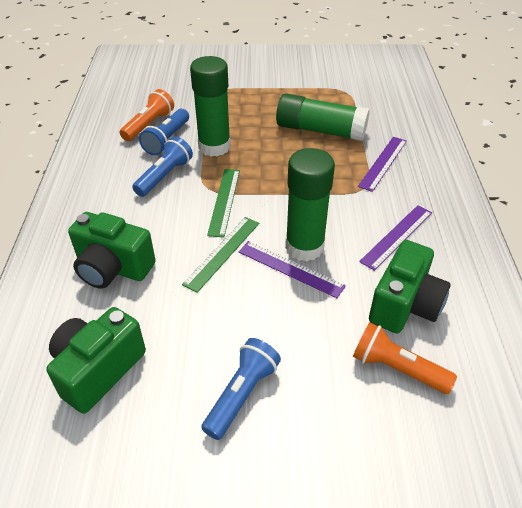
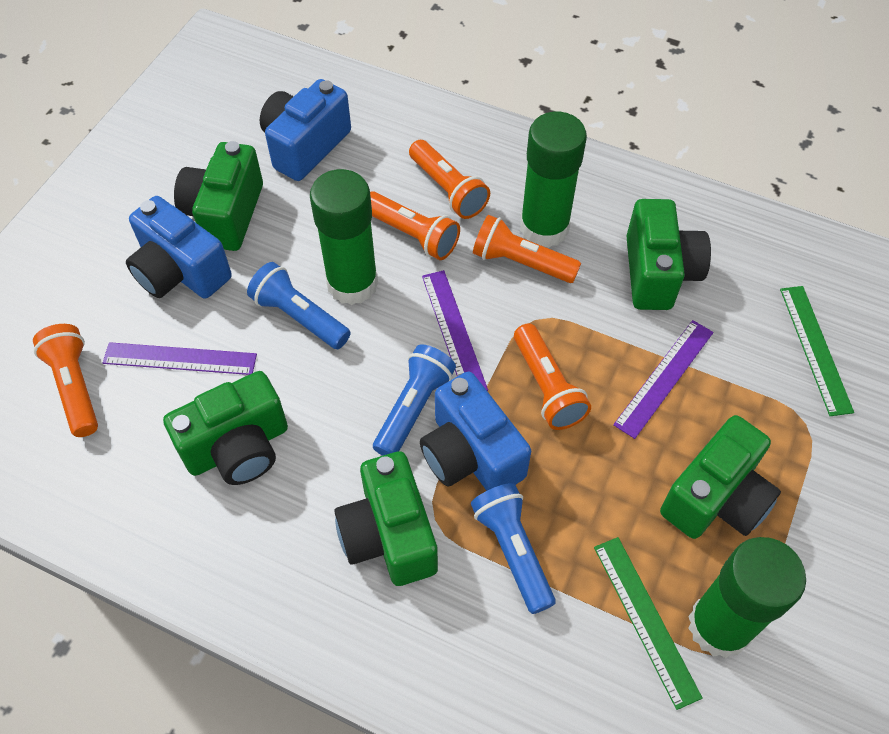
blue camera: 0 -> 3
green camera: 3 -> 5
orange flashlight: 2 -> 5

